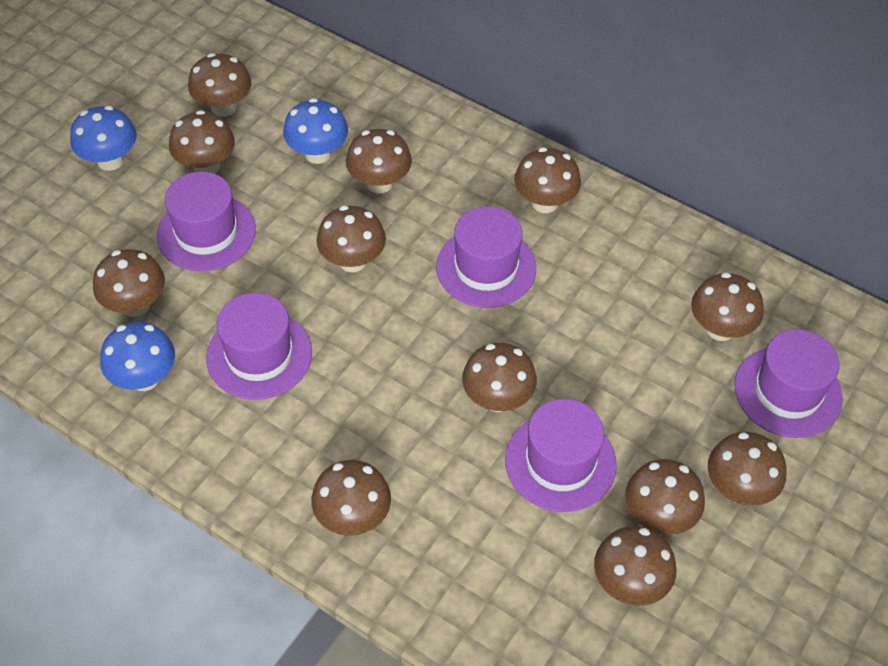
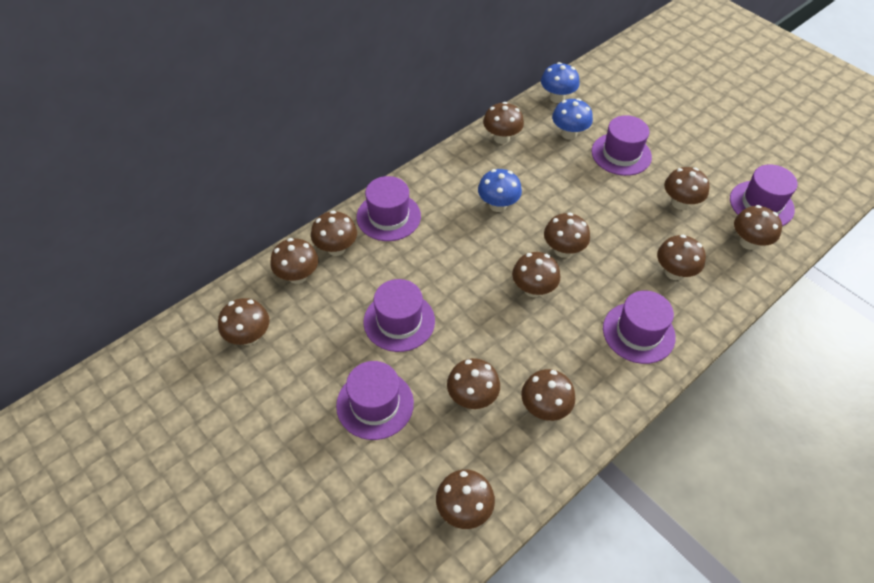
purple hat: 5 -> 6

